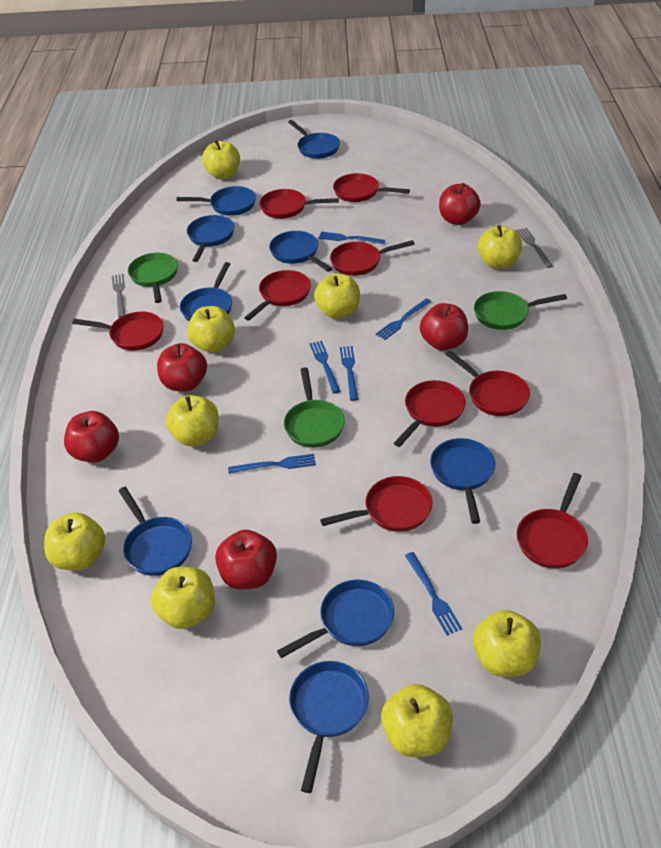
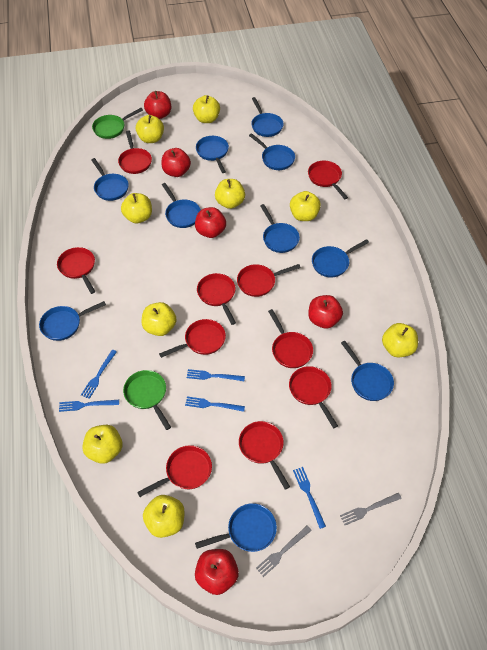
blue fork: 6 -> 5
blue pan: 9 -> 10
green pan: 3 -> 2
red pan: 9 -> 10

